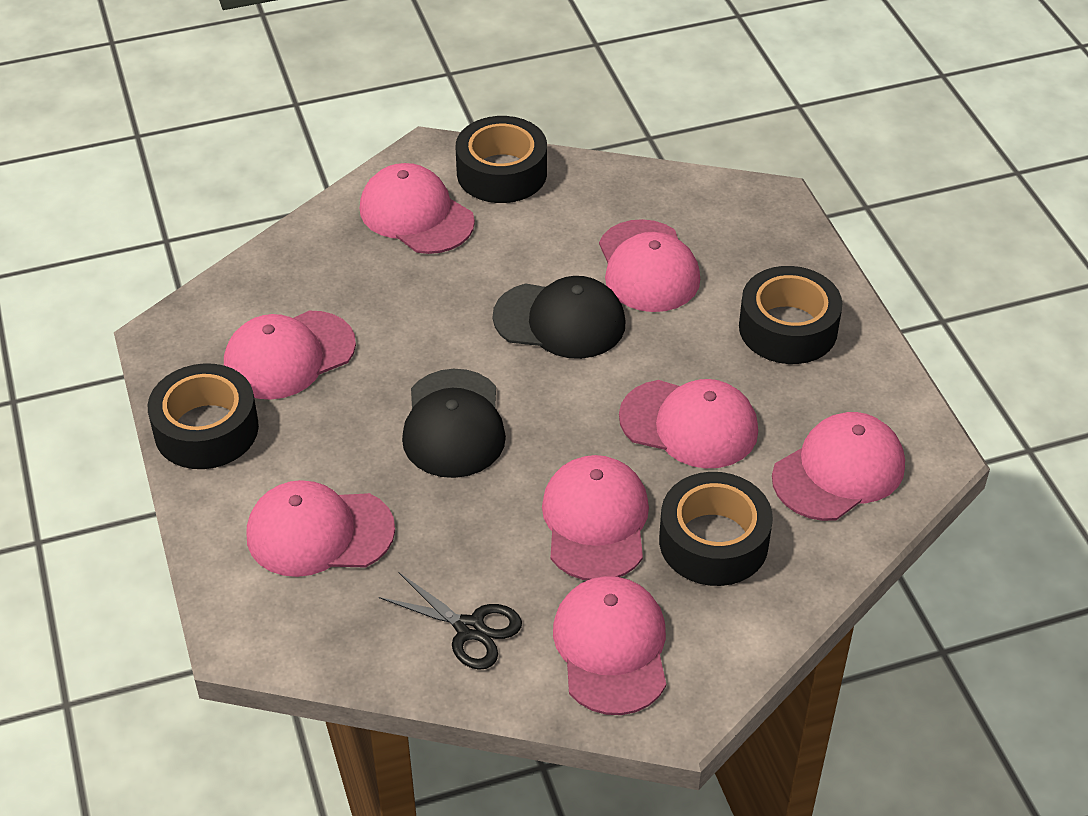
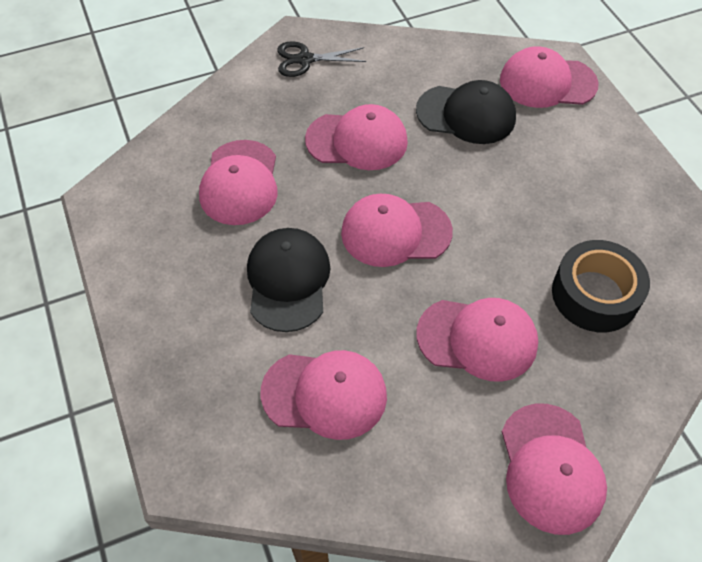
black tape: 4 -> 1
pink cap: 8 -> 7

